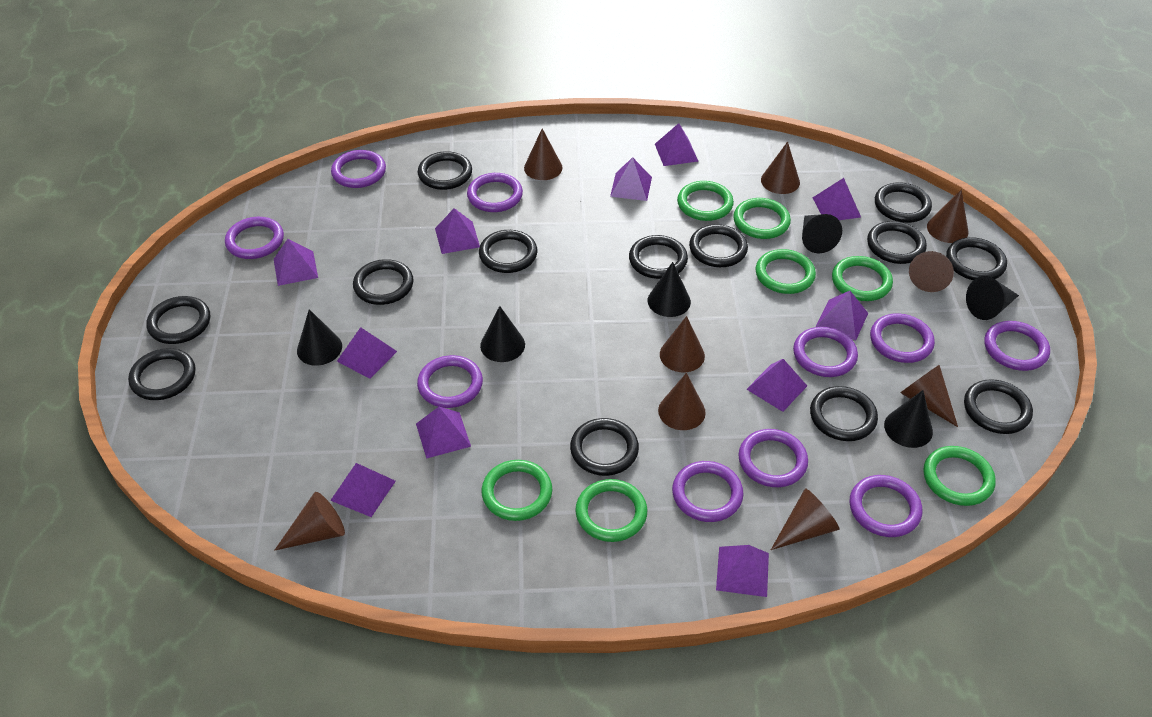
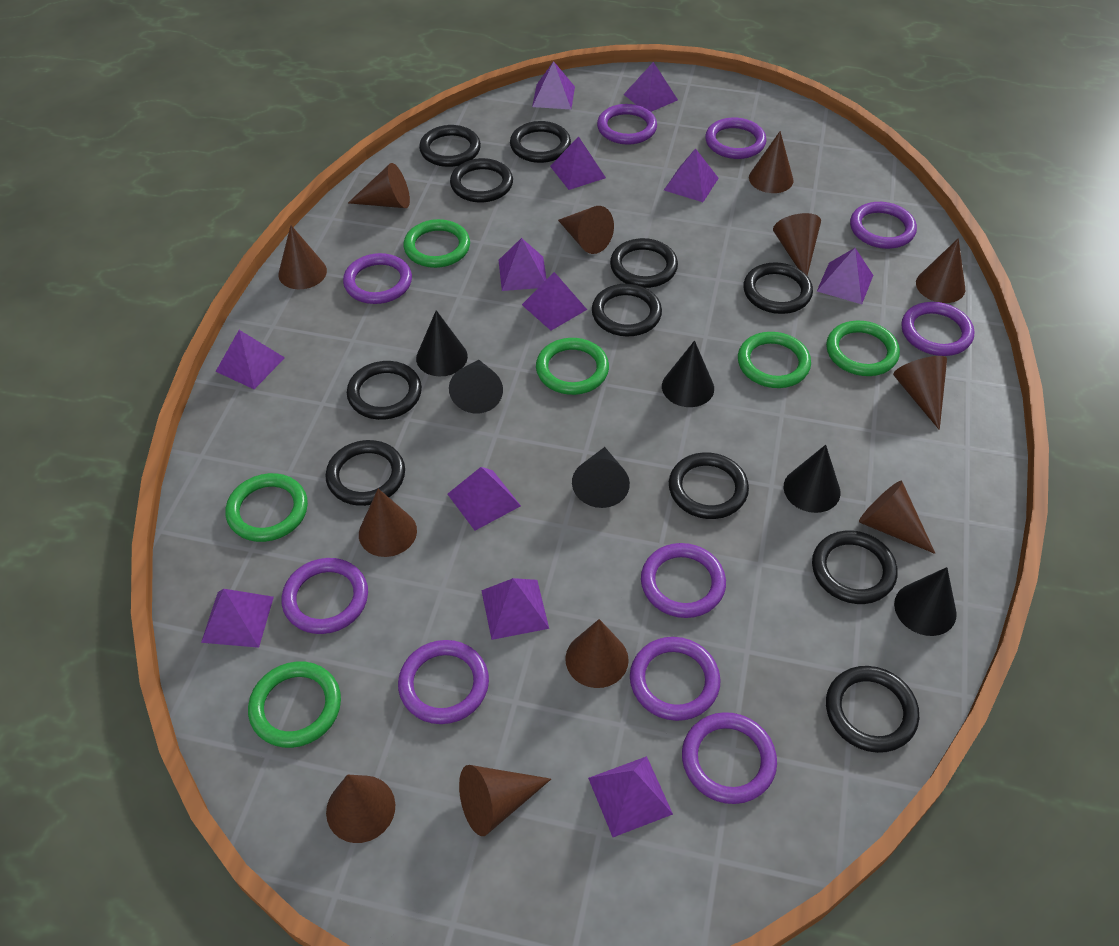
black ring: 13 -> 11
brown cone: 9 -> 12
green ring: 7 -> 6
purple pyramid: 11 -> 12

